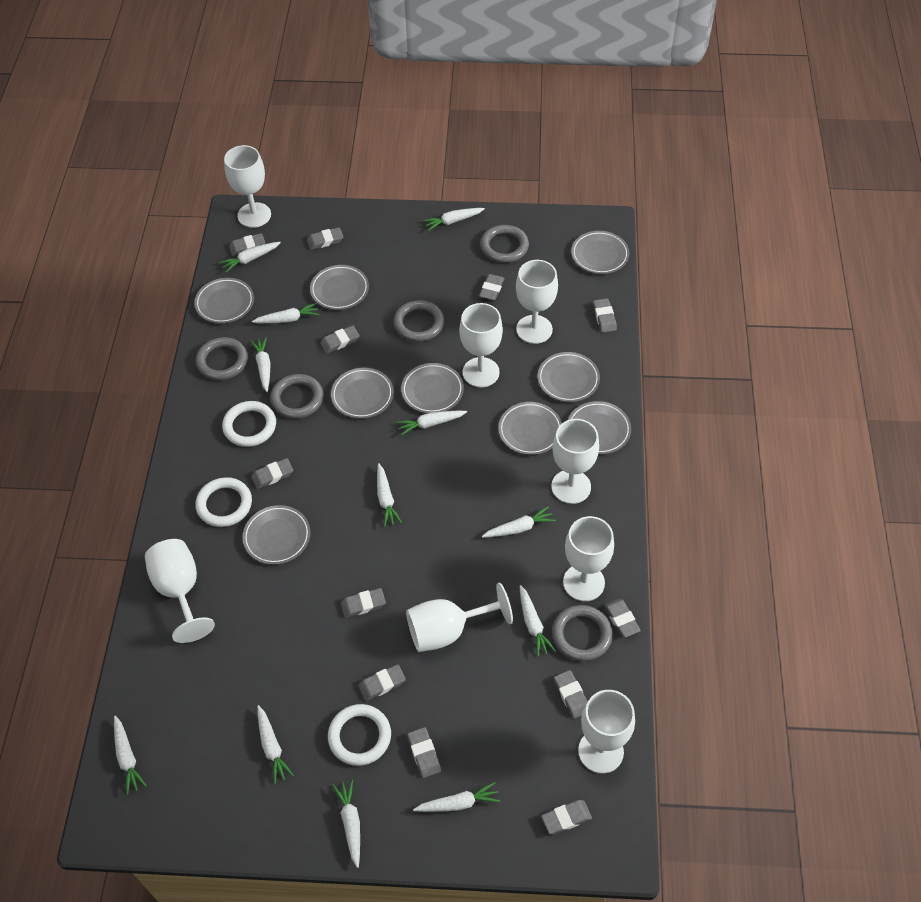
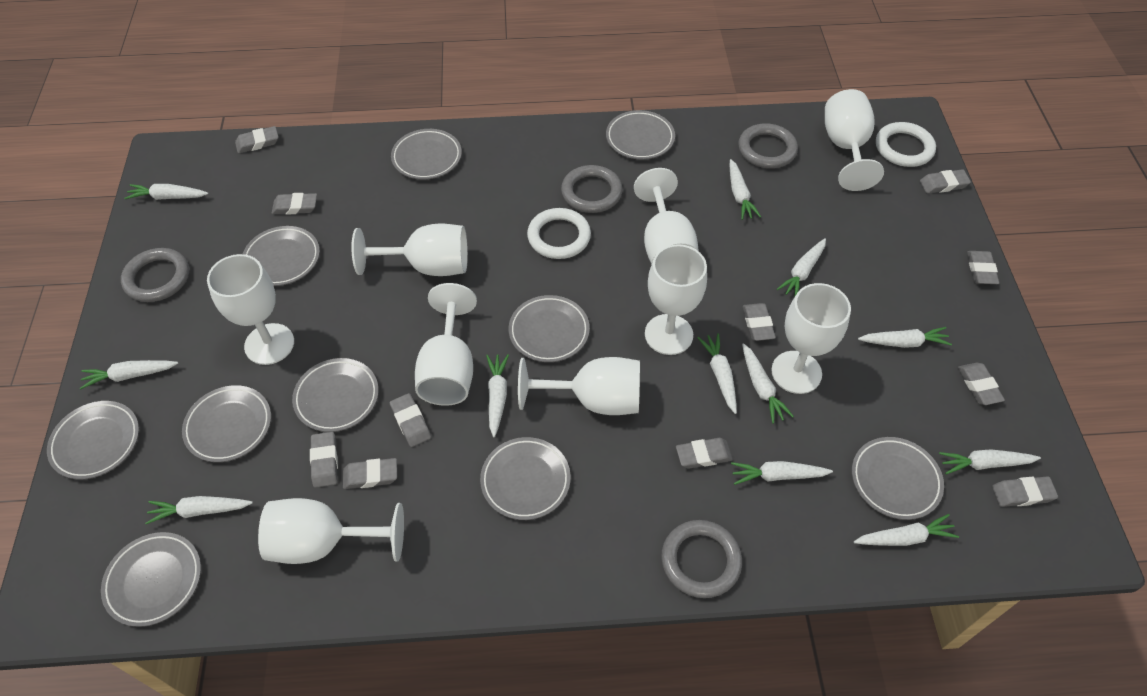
grey eraser: 12 -> 11
grey plate: 9 -> 10
grey ring: 5 -> 4
white goblet: 8 -> 9
white ring: 3 -> 2

